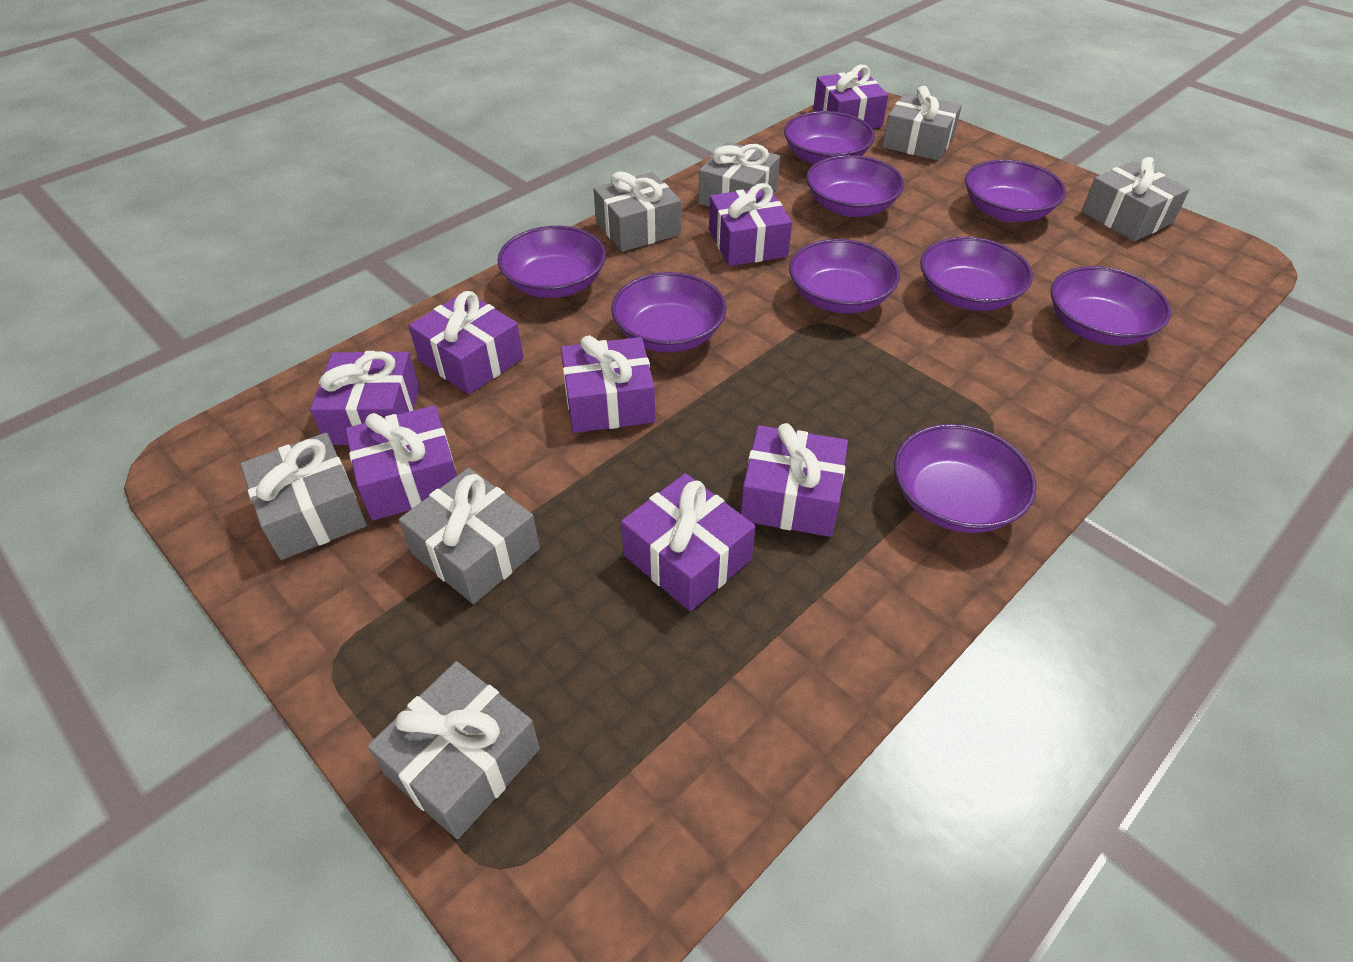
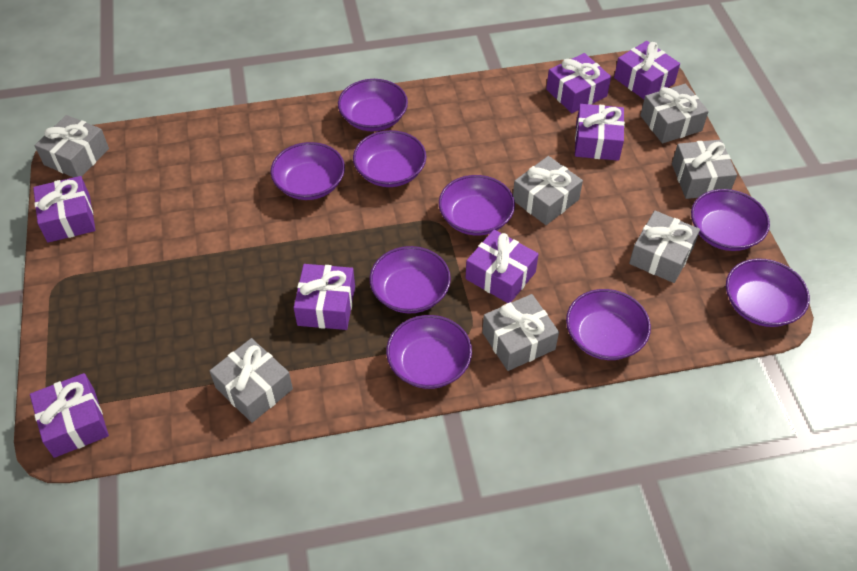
purple gift: 8 -> 7

